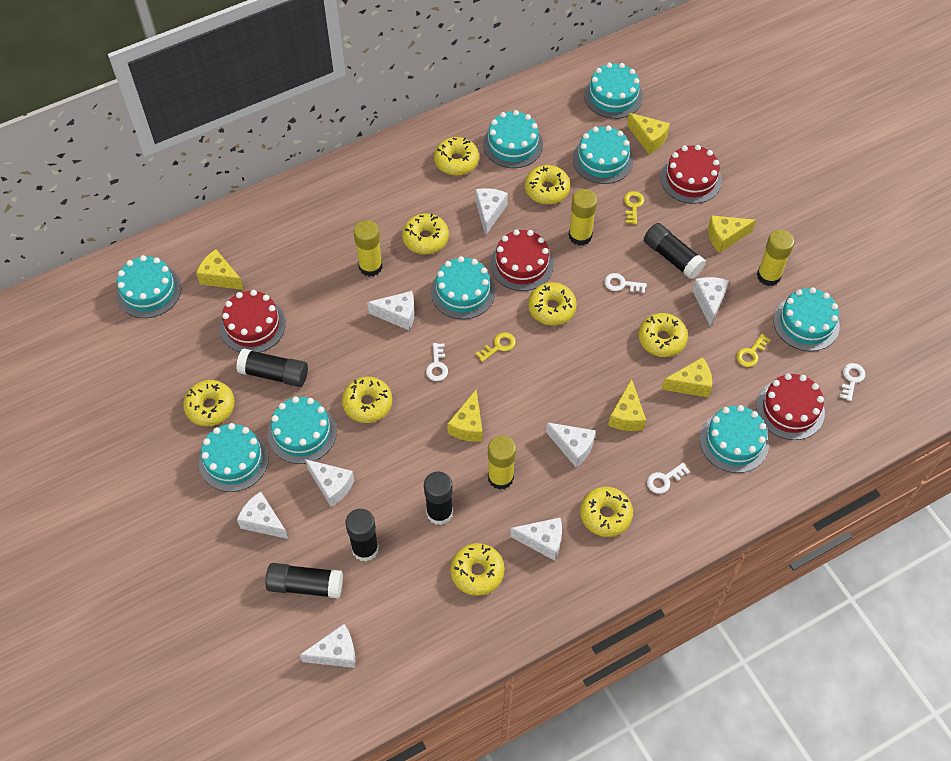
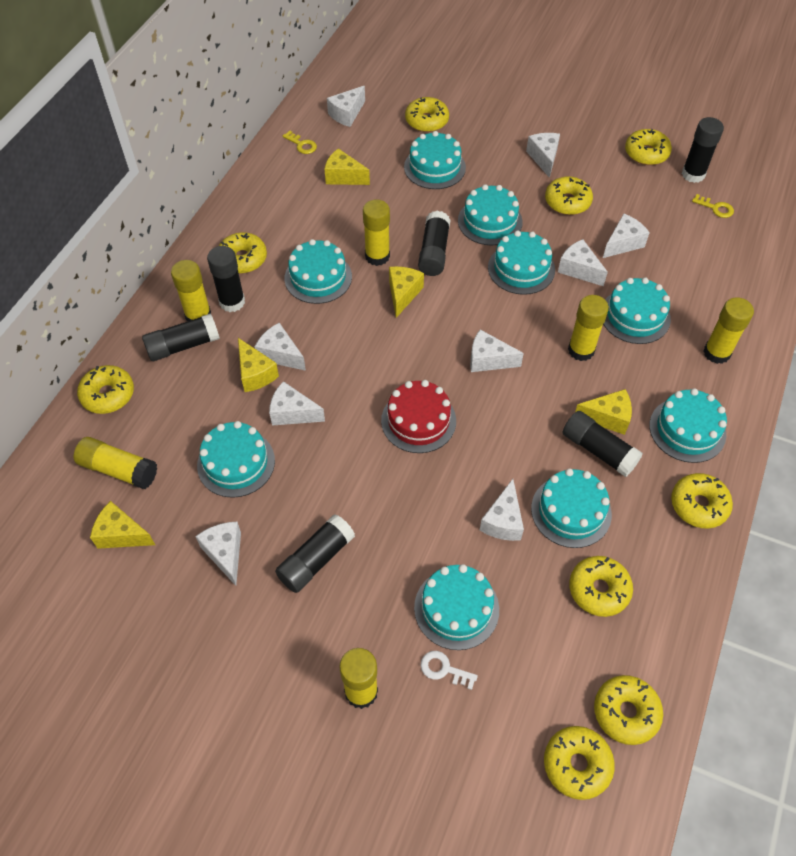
black glue stick: 5 -> 6
red cake: 4 -> 1
white cheese: 8 -> 9
white key: 4 -> 1
yellow cheese: 6 -> 5
yellow glue stick: 4 -> 6
yellow key: 3 -> 2

